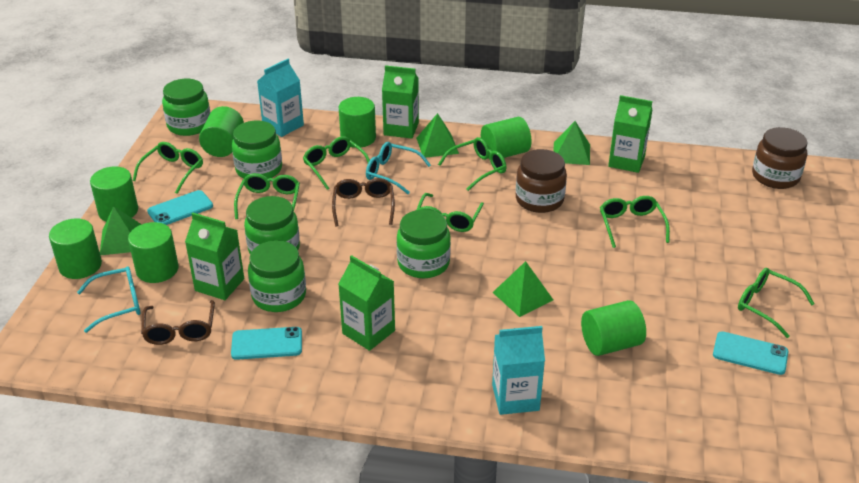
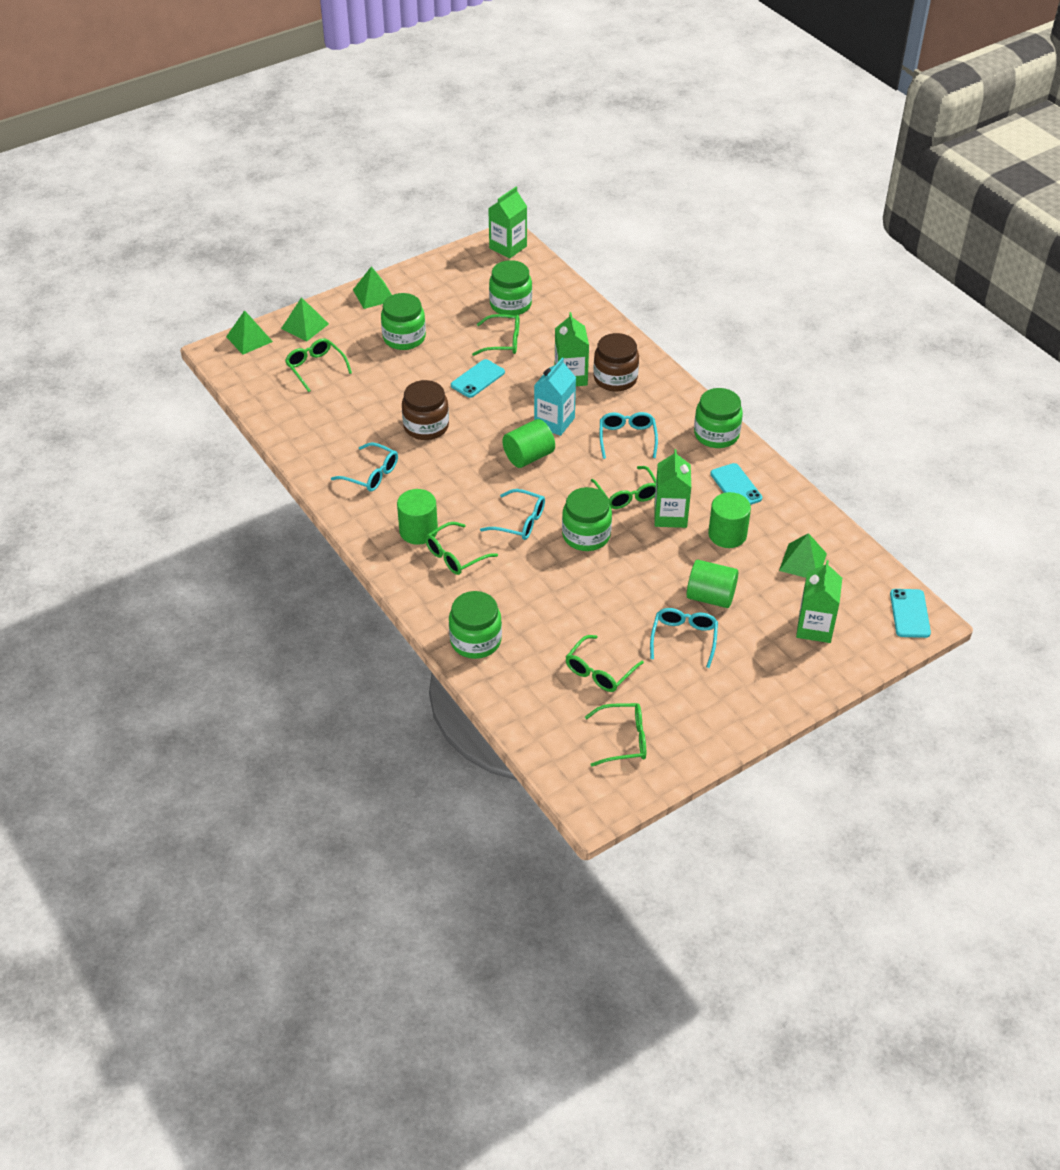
brown glasses: 2 -> 0
green cylinder: 7 -> 4
green glasses: 7 -> 6
turquoise carton: 2 -> 1
turquoise glasses: 2 -> 4

